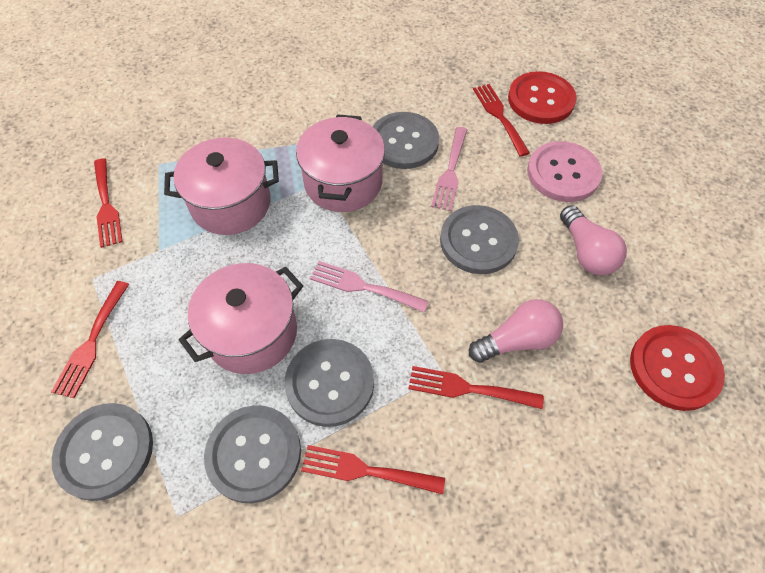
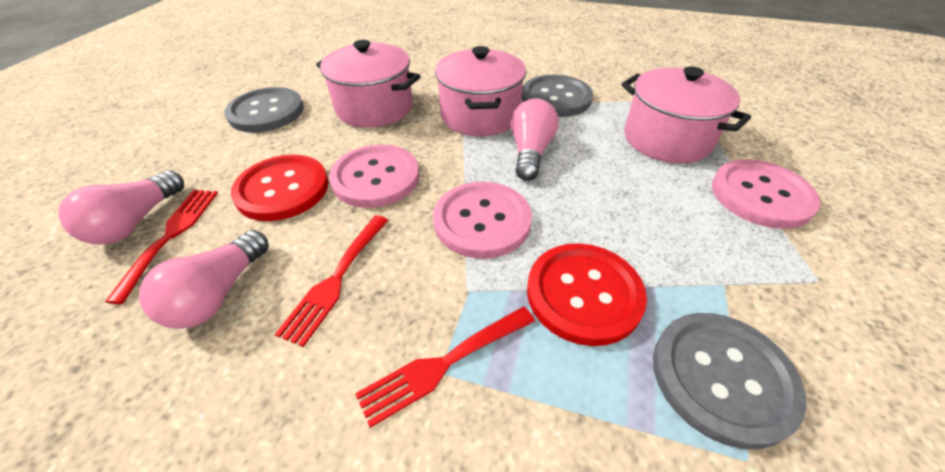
grey button: 5 -> 3
pink button: 1 -> 3
pink fork: 2 -> 0
pink light bulb: 2 -> 3
red fork: 5 -> 3

